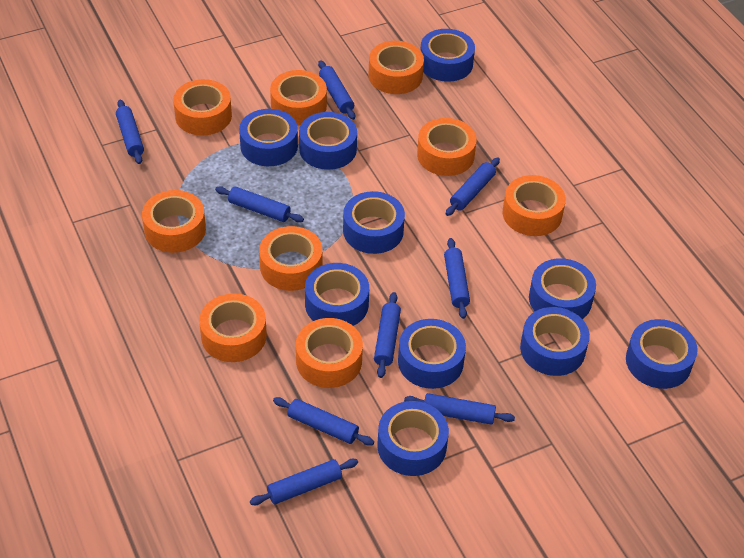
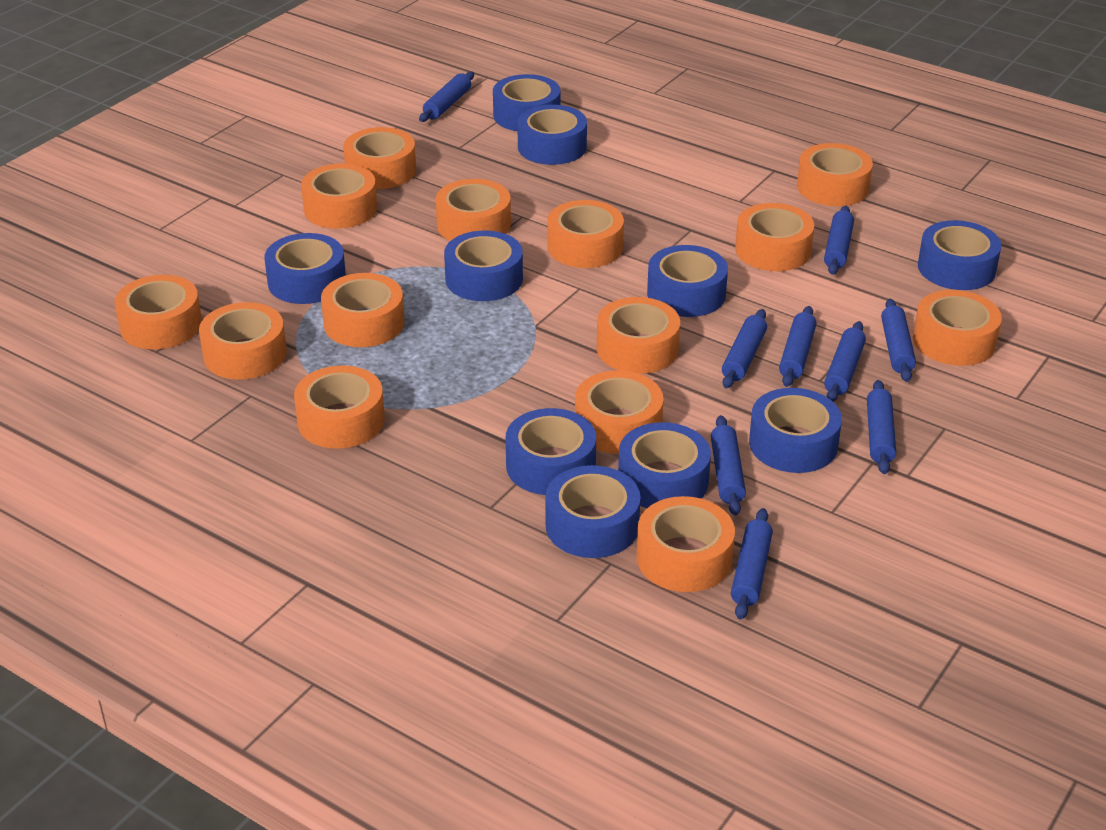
orange tape: 9 -> 14

